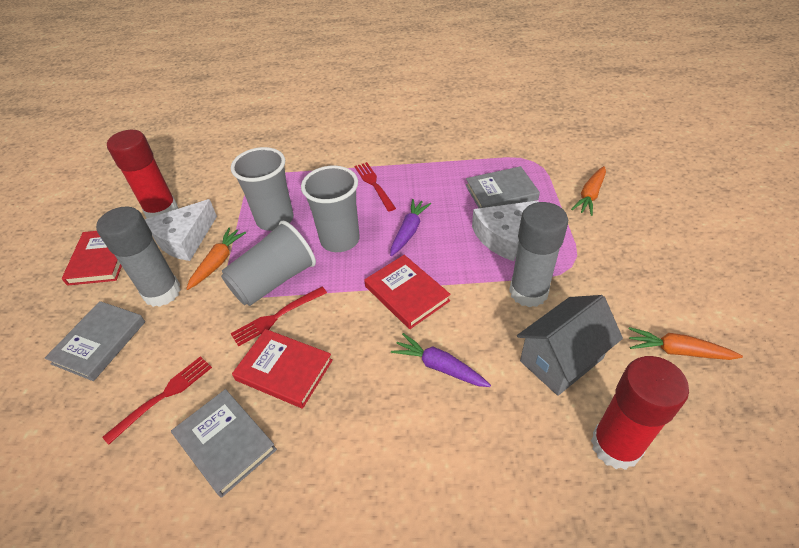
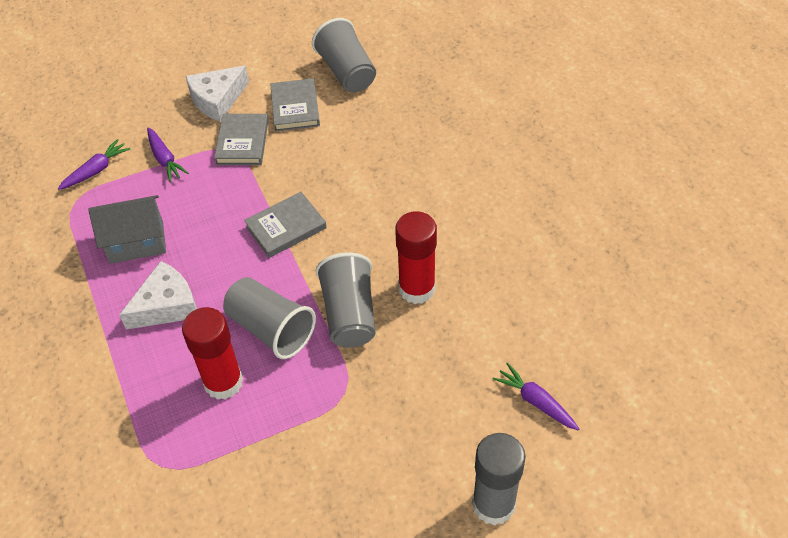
grey glue stick: 2 -> 1
orange carrot: 3 -> 0
purple carrot: 2 -> 3
red book: 3 -> 0
red fork: 3 -> 0

